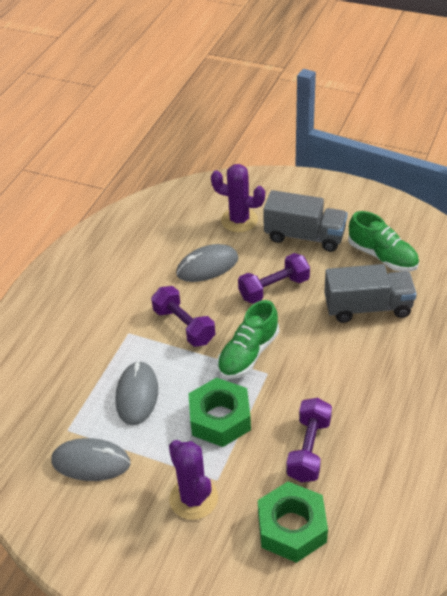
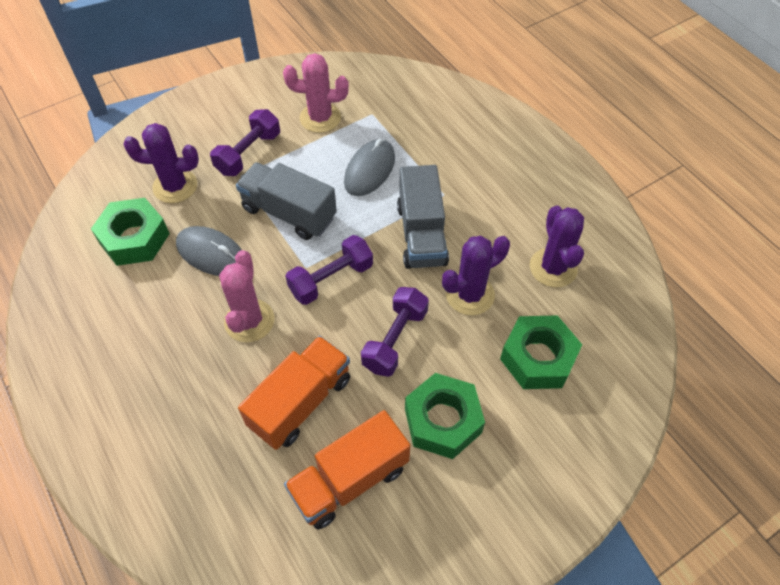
green nut: 2 -> 3
green shoe: 2 -> 0
grey mouse: 3 -> 2
orange truck: 0 -> 2
pink cactus: 0 -> 2
purple cactus: 2 -> 3

